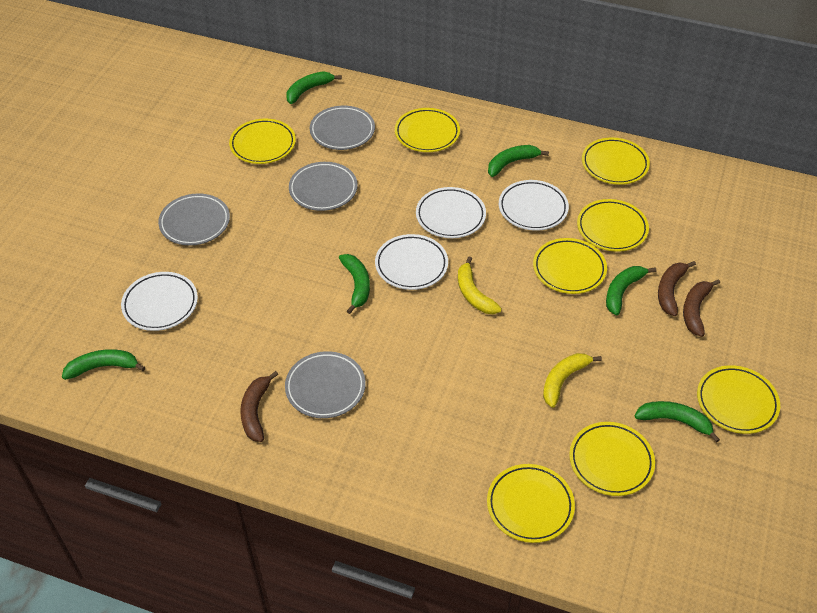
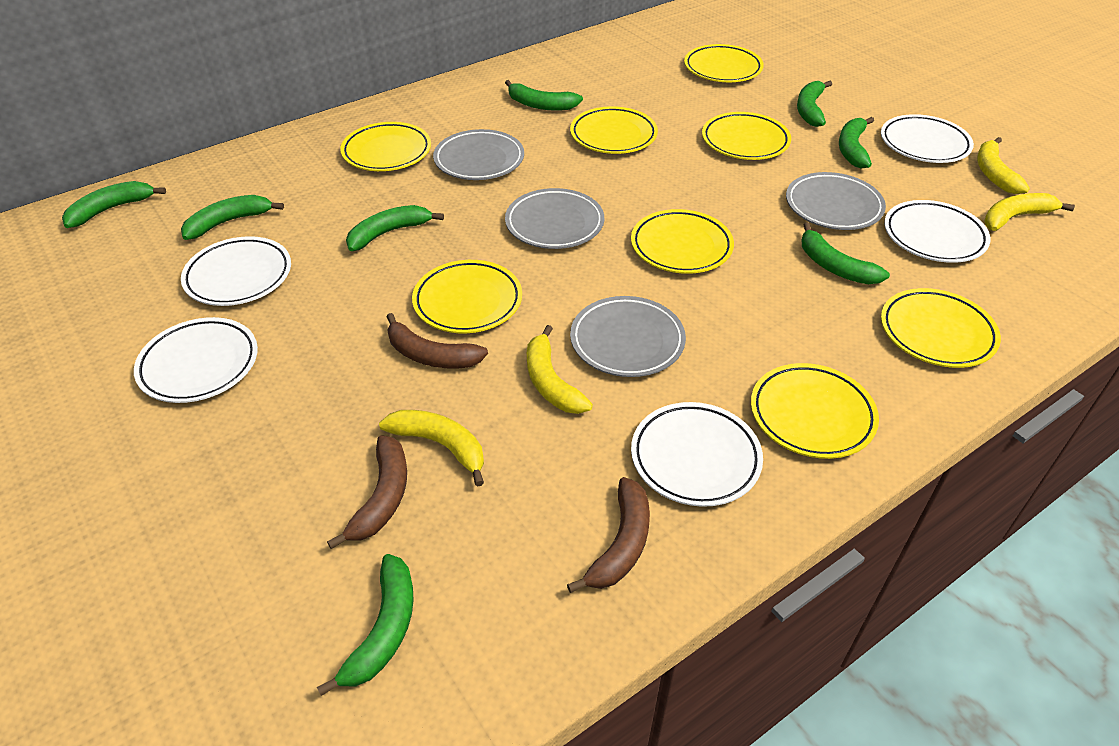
green banana: 6 -> 8
white plate: 4 -> 5
yellow banana: 2 -> 4

